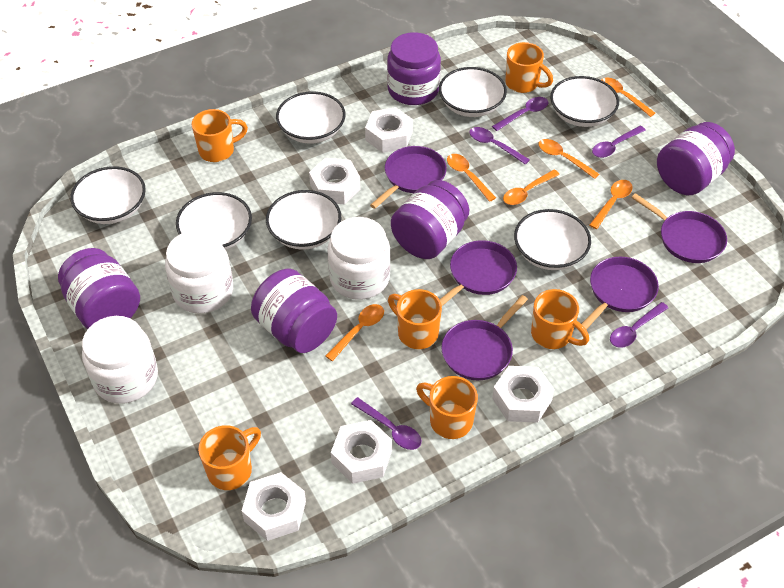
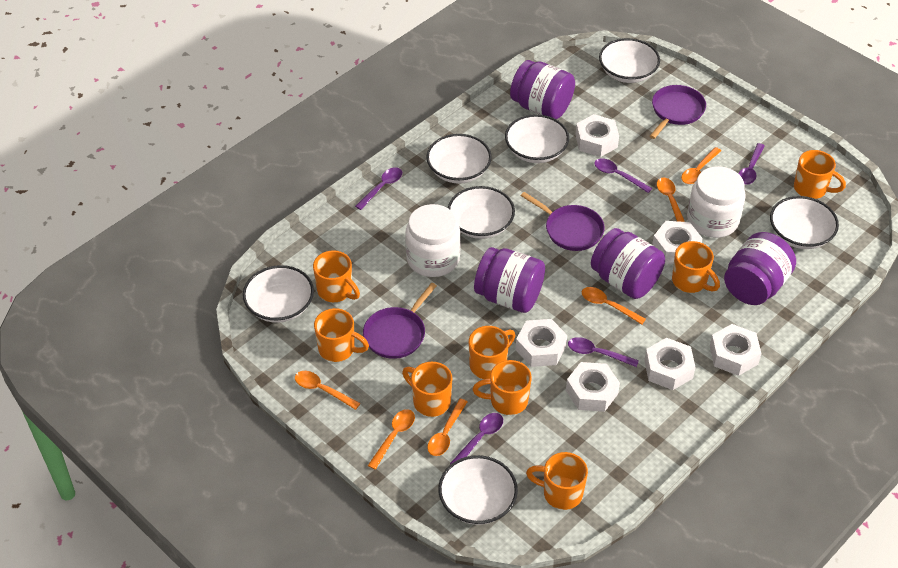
orange mug: 6 -> 8
purple jar: 5 -> 4
purple pan: 5 -> 3
white jar: 3 -> 2
white nut: 5 -> 6

